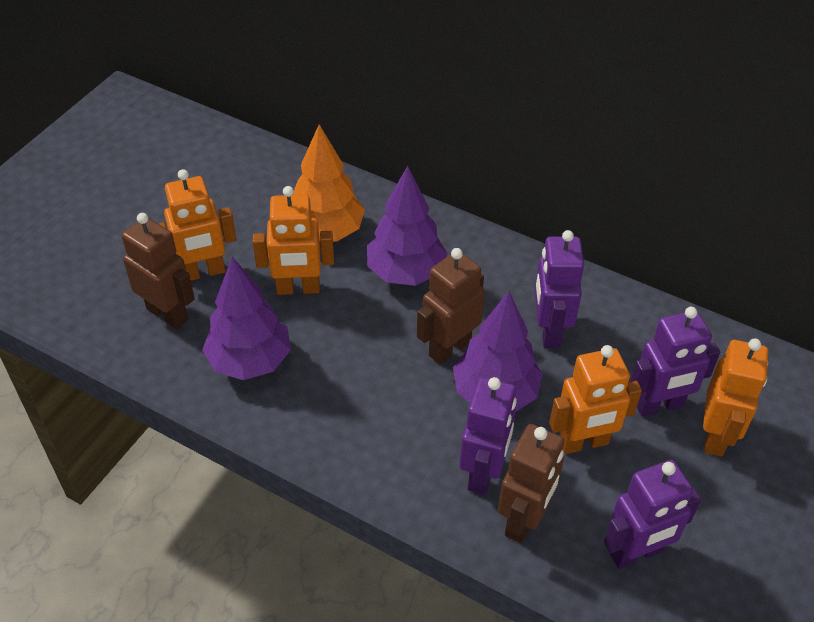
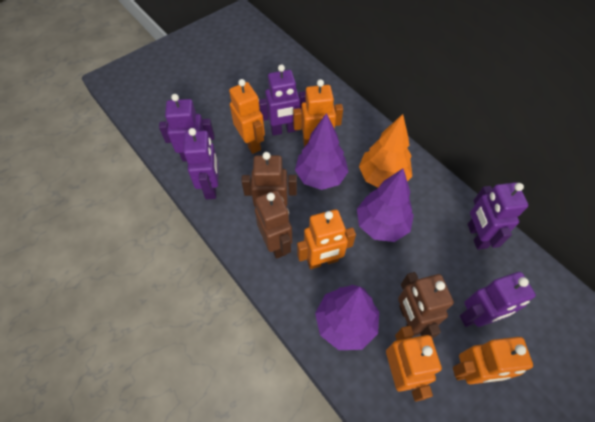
orange robot: 4 -> 5
purple robot: 4 -> 5

